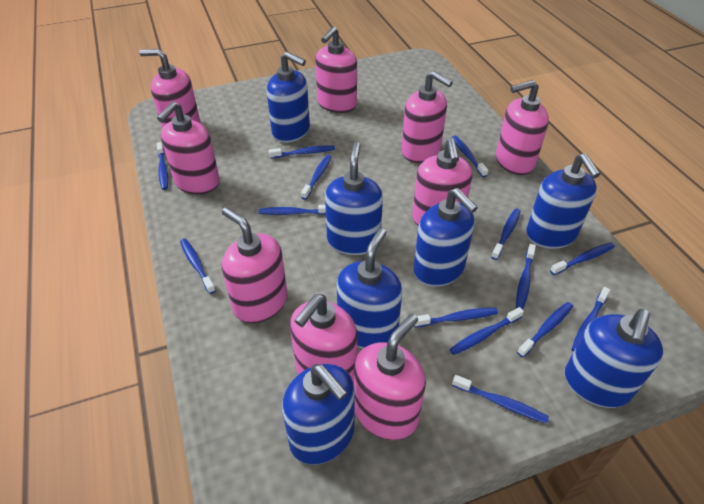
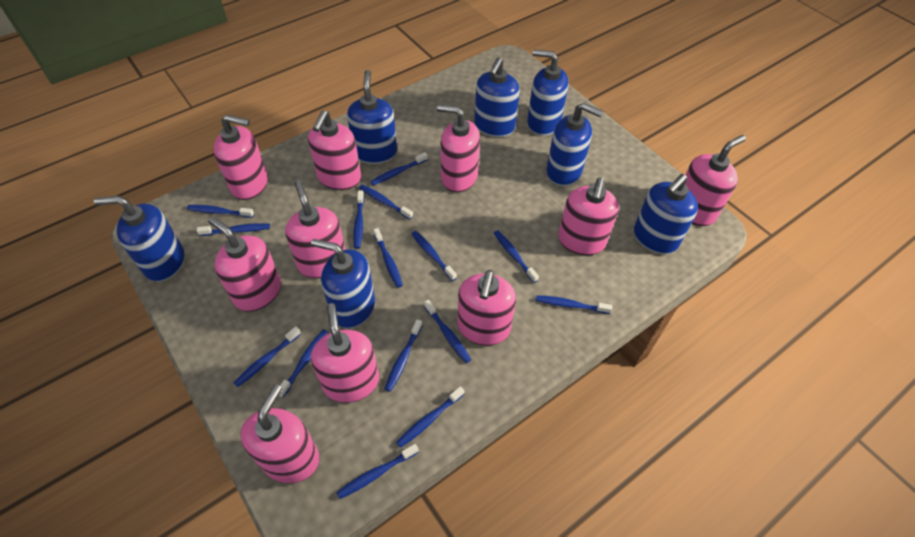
blue toothbrush: 14 -> 15
pink soap dispenser: 9 -> 10

